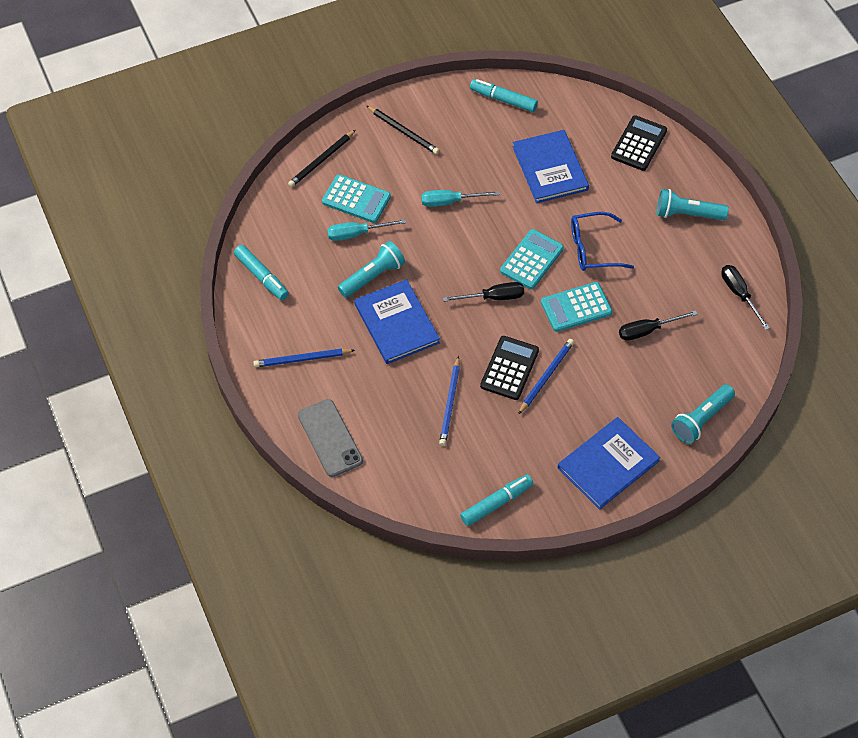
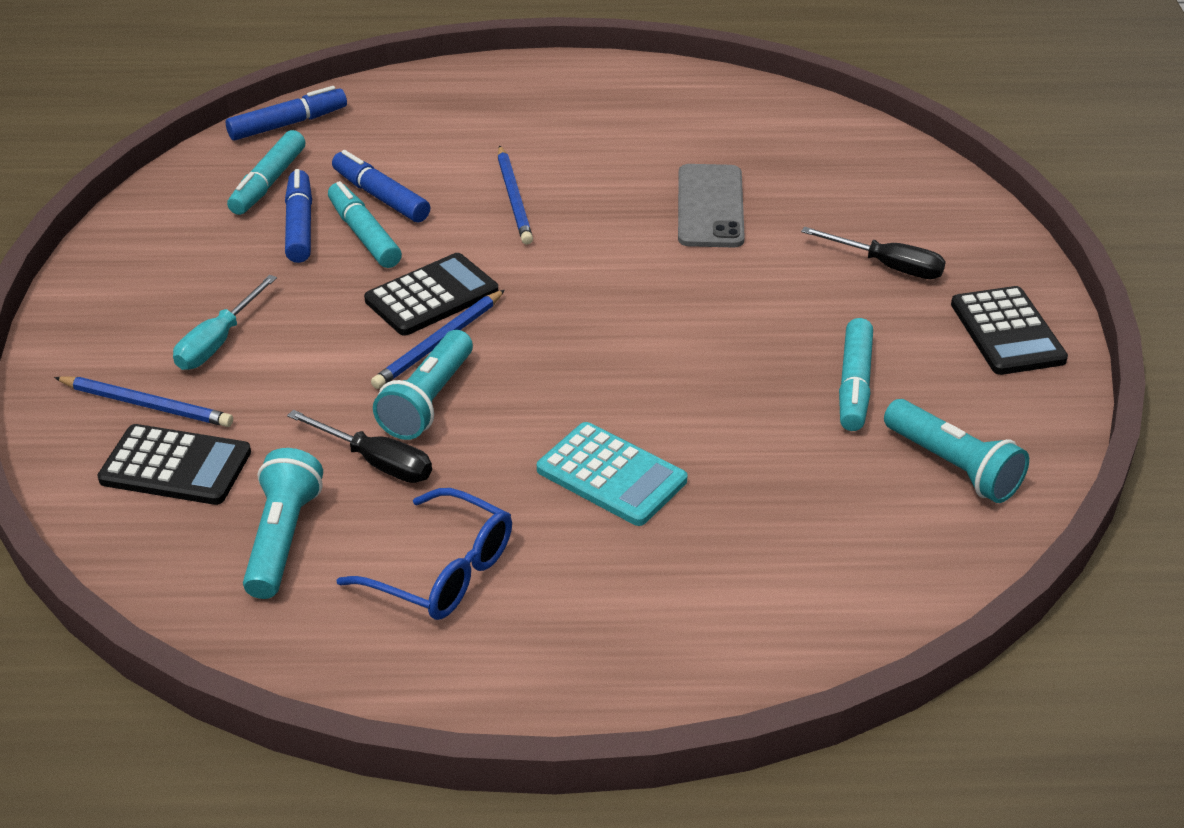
black calculator: 2 -> 3
black pencil: 2 -> 0
black screwdriver: 3 -> 2
blue book: 3 -> 0
blue marker: 0 -> 3
turquoise calculator: 3 -> 1
turquoise screwdriver: 2 -> 1

